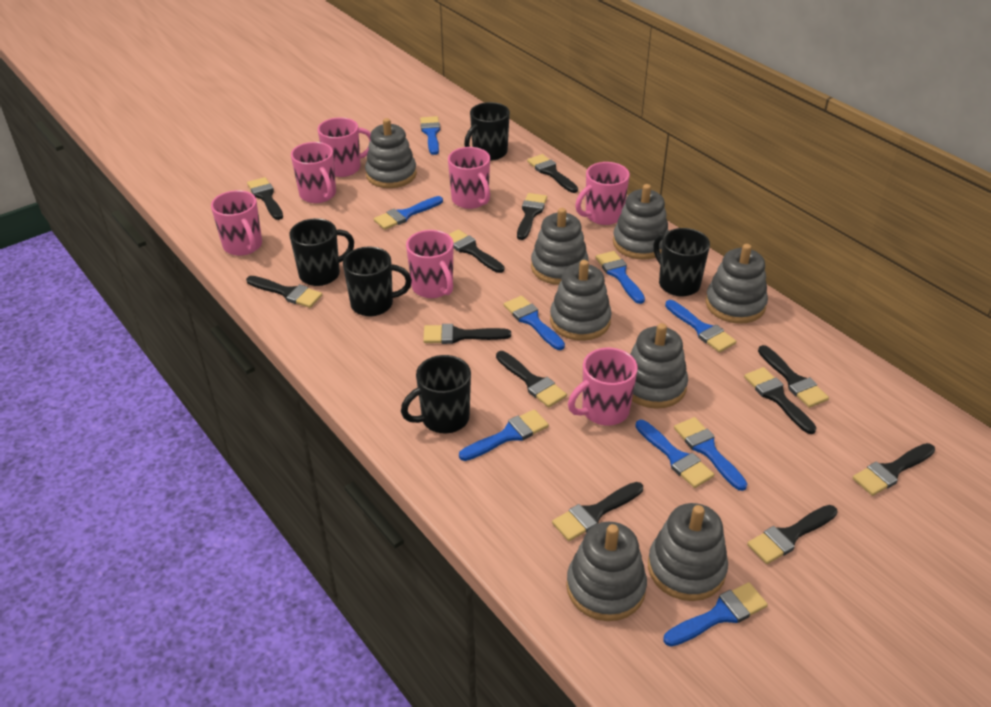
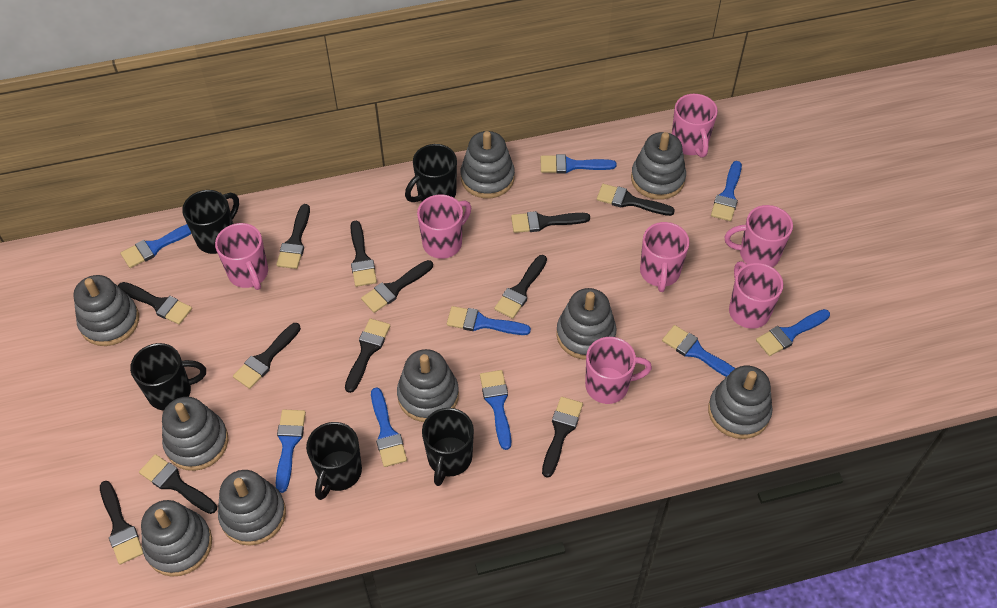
grey stacking toy: 8 -> 9

